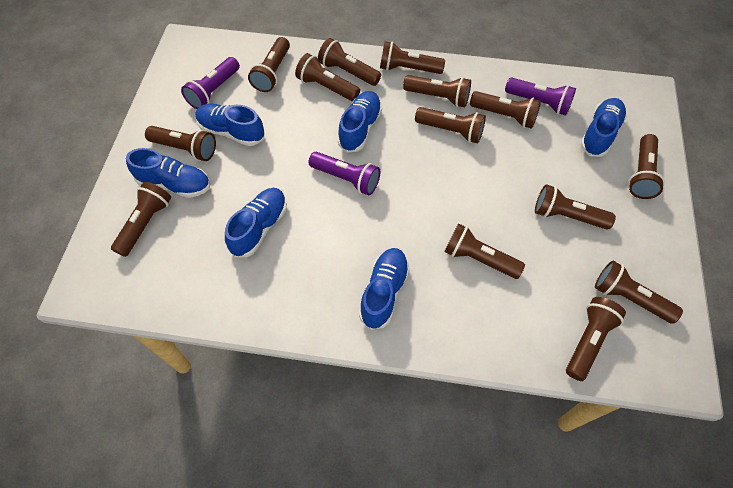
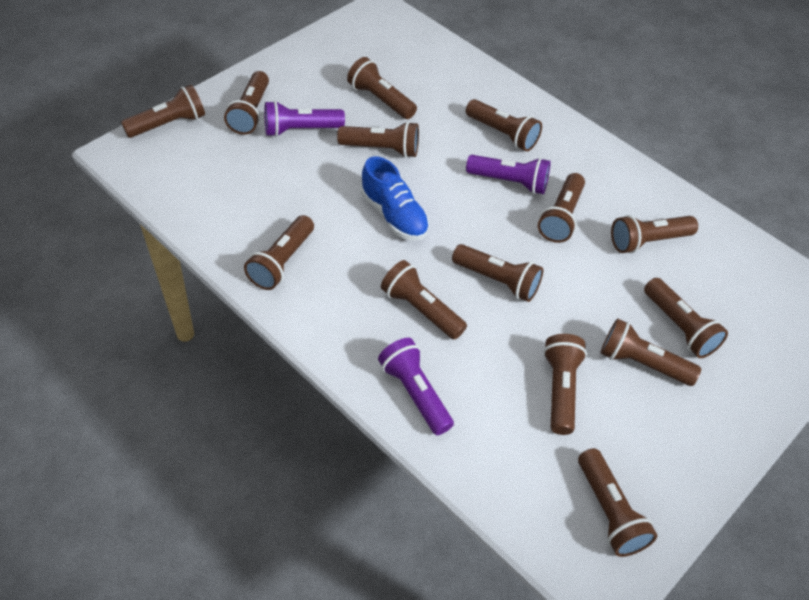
blue shoe: 6 -> 1

